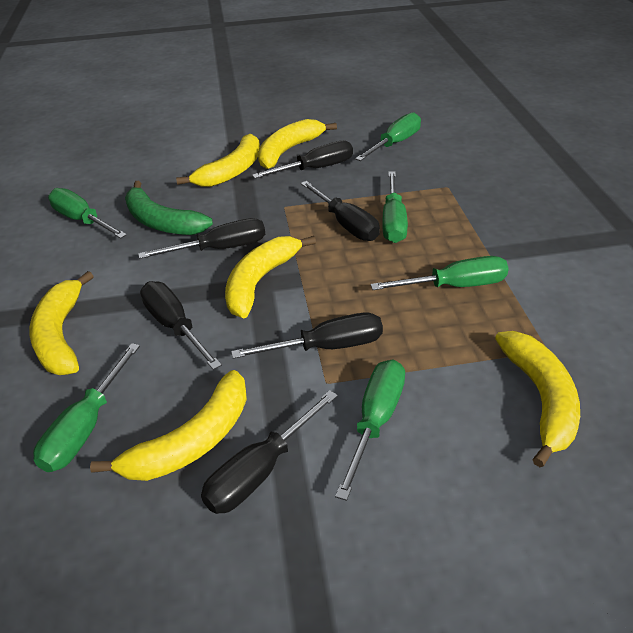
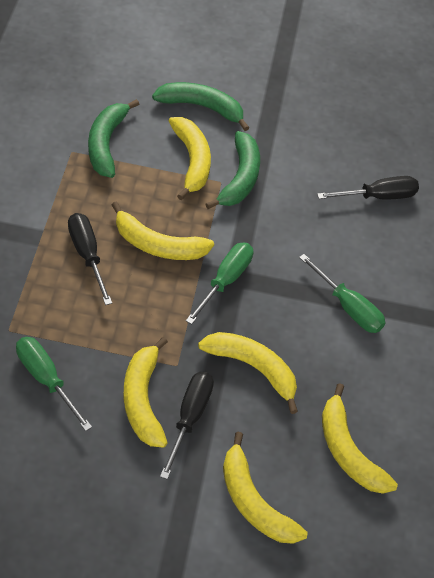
black screwdriver: 6 -> 3
green banana: 1 -> 3
green screwdriver: 6 -> 3

